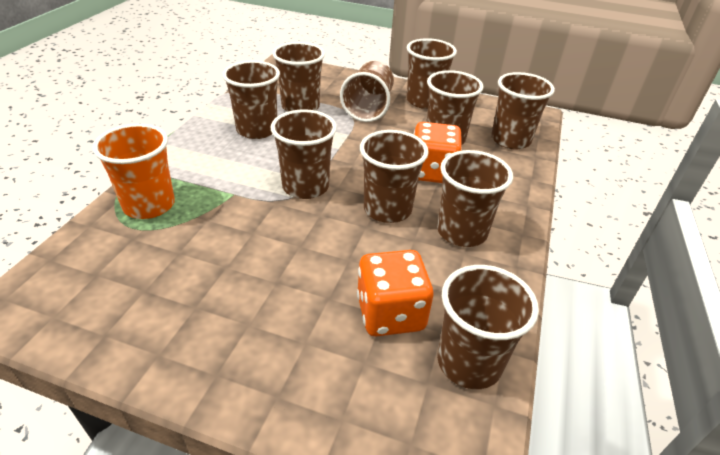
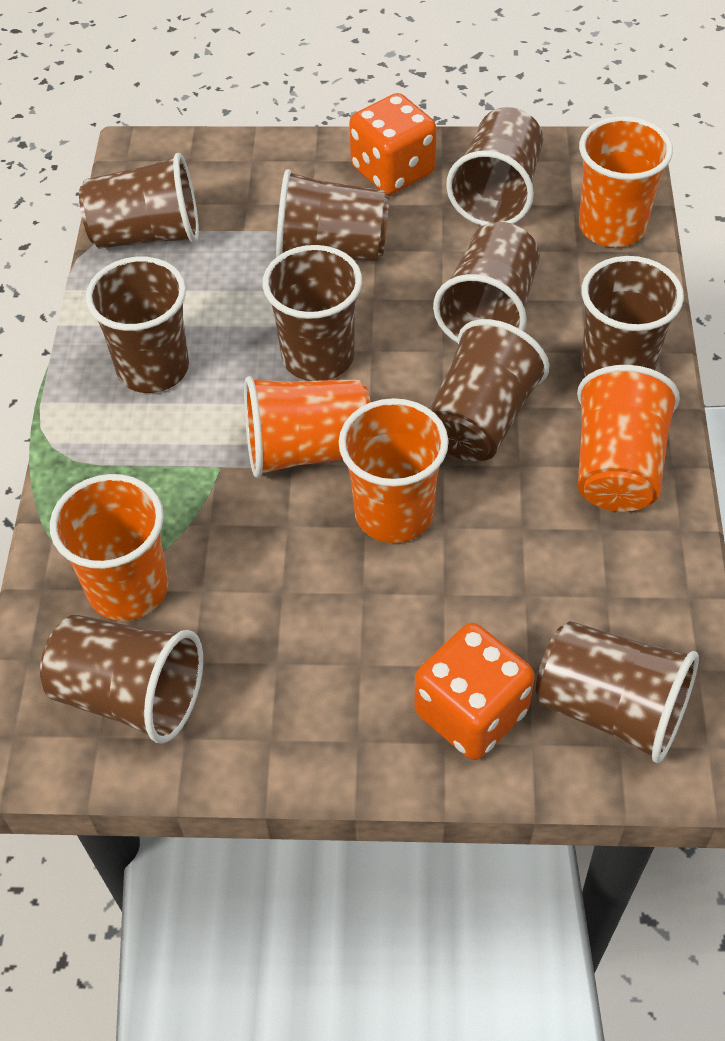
orange cup: 1 -> 5

